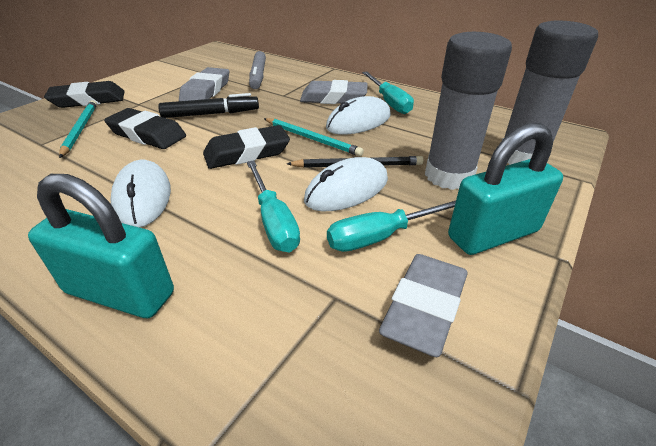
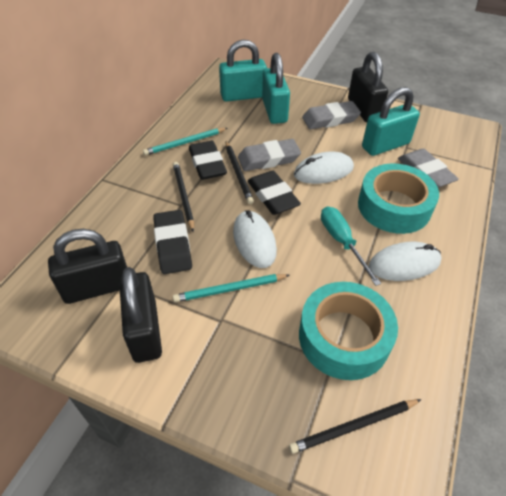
black marker: 1 -> 0
black padlock: 0 -> 3
black pencil: 1 -> 3
grey glue stick: 2 -> 0
grey marker: 1 -> 0
turquoise padlock: 2 -> 3
turquoise screwdriver: 3 -> 1
turquoise tape: 0 -> 2

